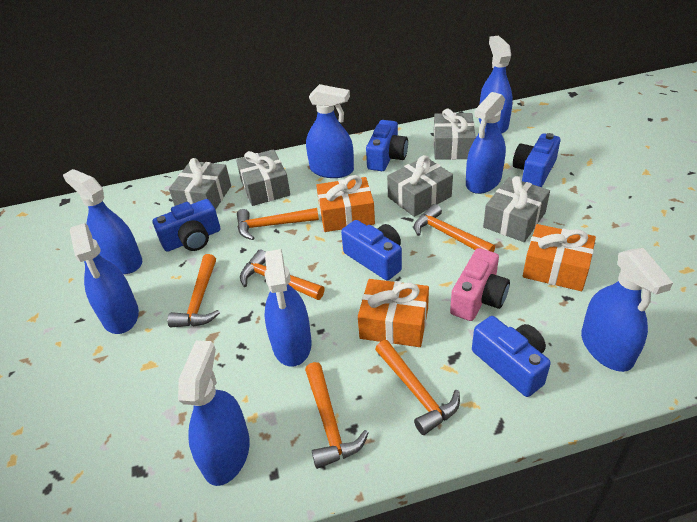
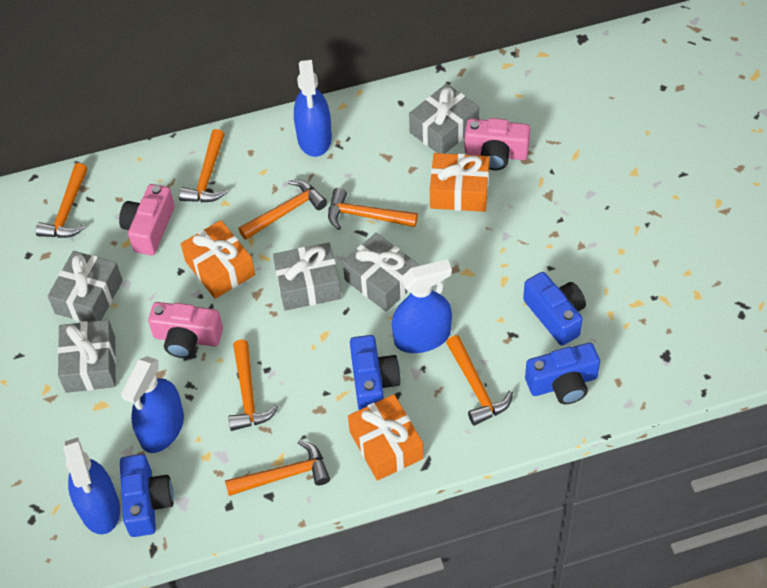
blue camera: 5 -> 4
blue spray bottle: 8 -> 4
orange hammer: 6 -> 7
pink camera: 1 -> 3

